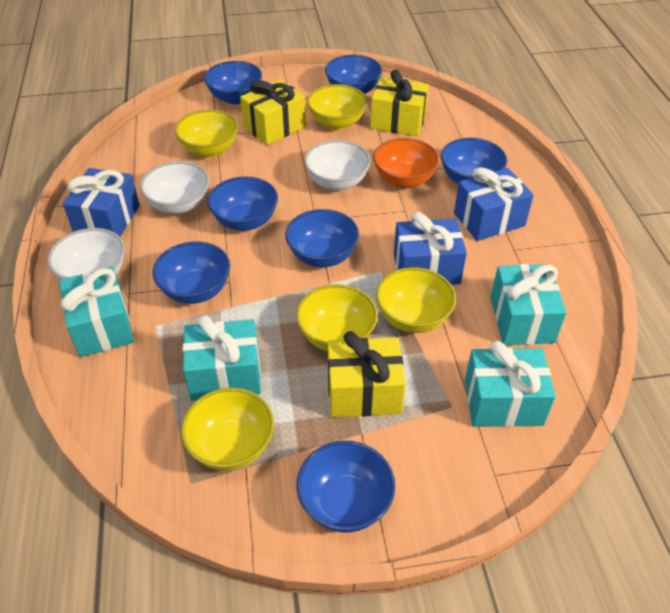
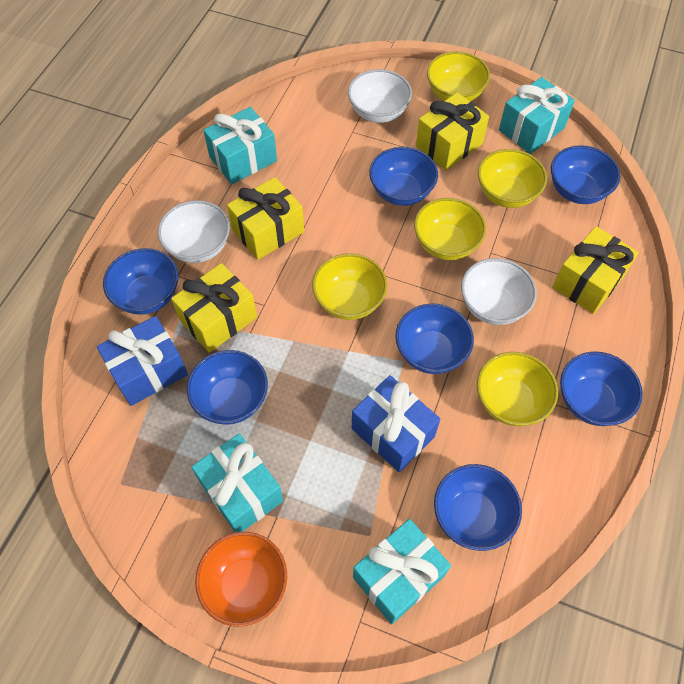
blue gift: 3 -> 2
yellow gift: 3 -> 4

